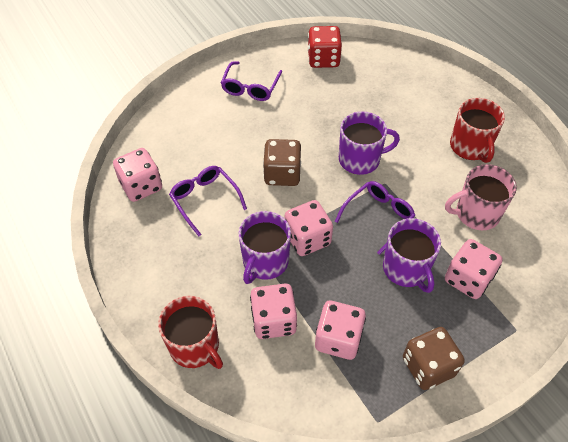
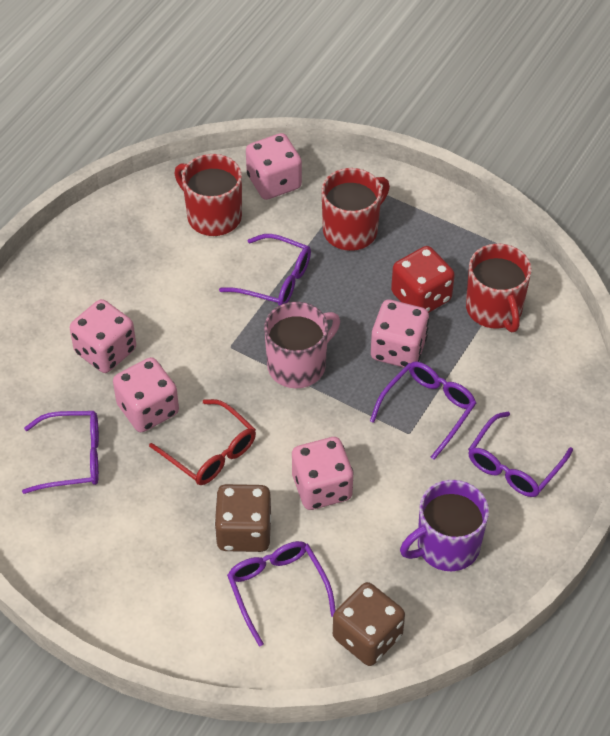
purple glasses: 3 -> 5
purple mug: 3 -> 1
red glasses: 0 -> 1
red mug: 2 -> 3

